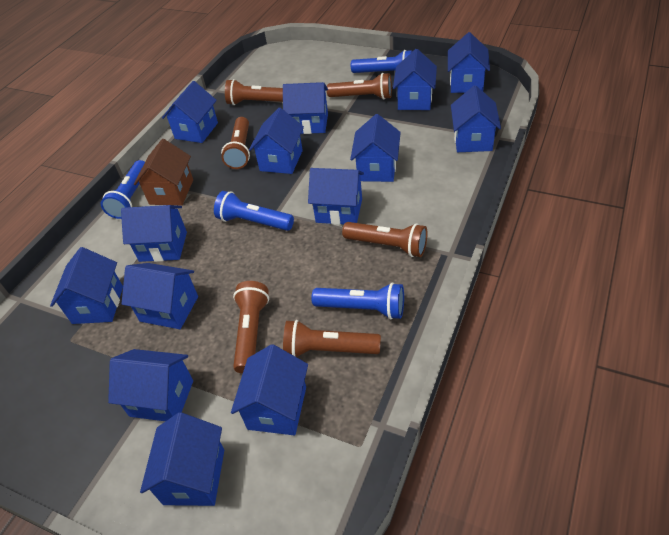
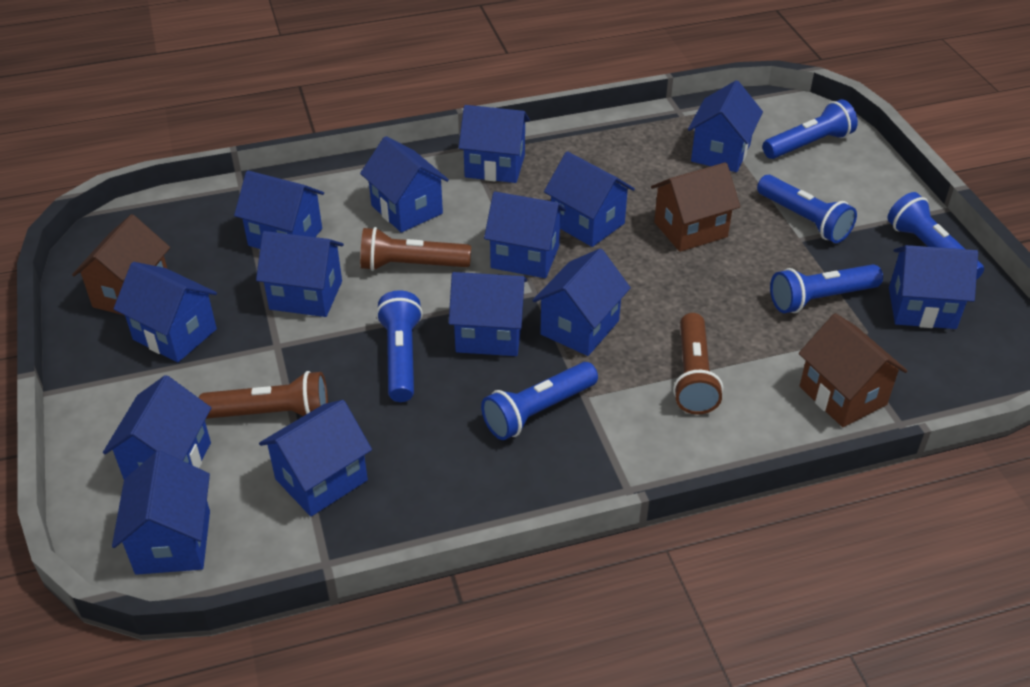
blue flashlight: 4 -> 6
brown flashlight: 6 -> 3
brown house: 1 -> 3

